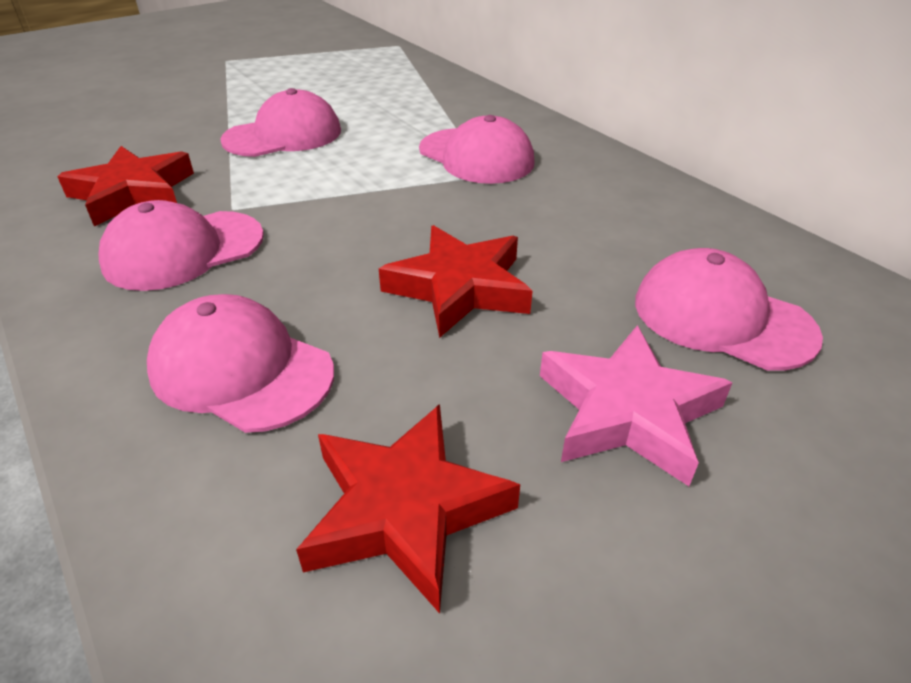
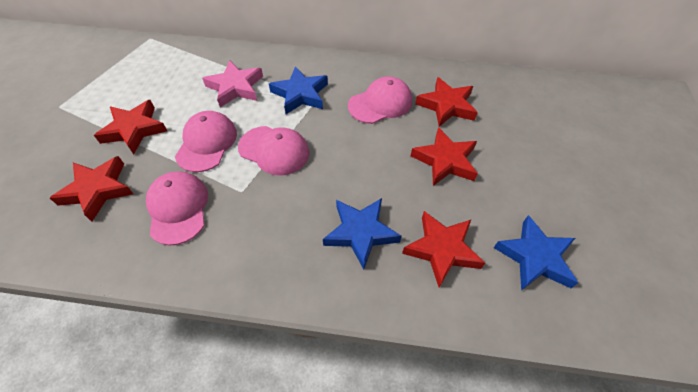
blue star: 0 -> 3
pink cap: 5 -> 4
red star: 3 -> 5

